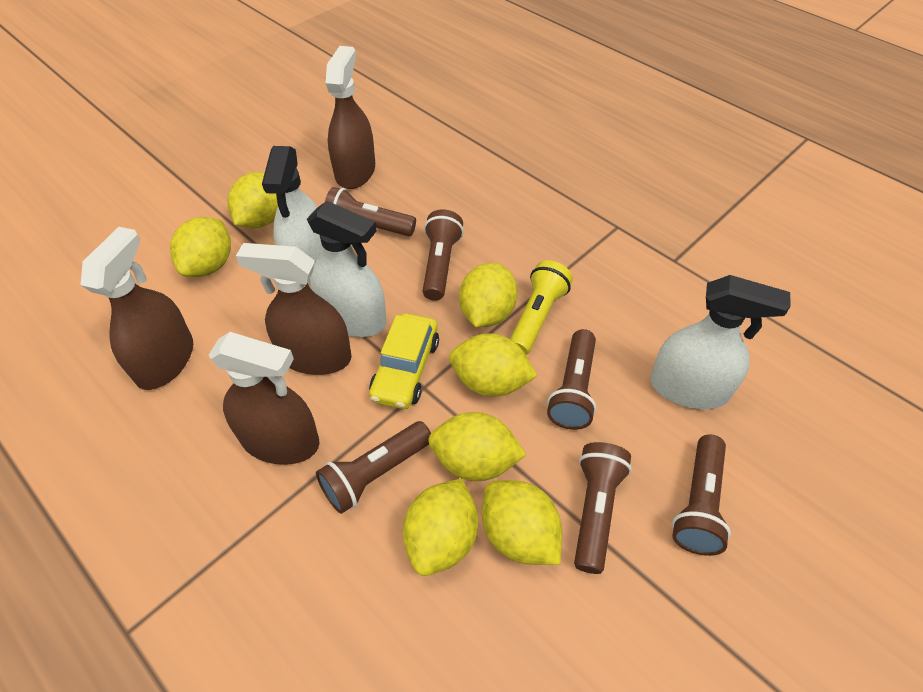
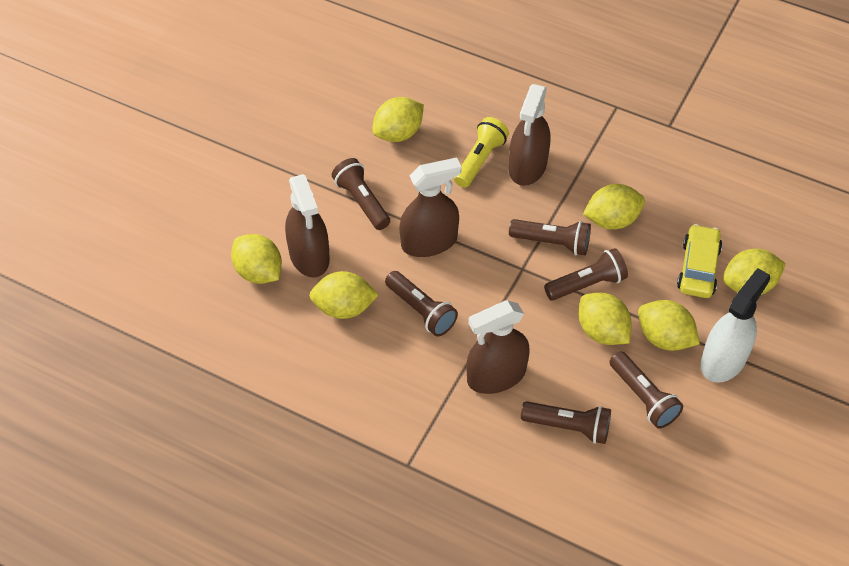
white spray bottle: 3 -> 1

